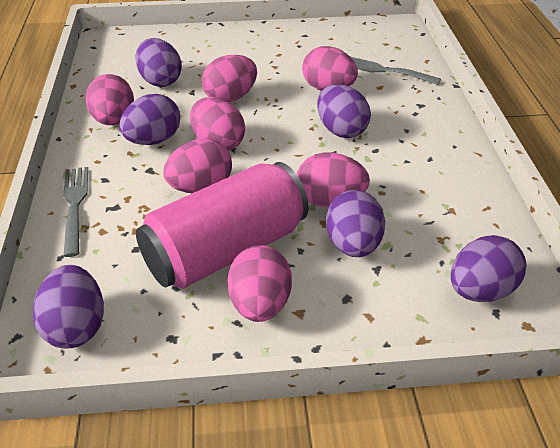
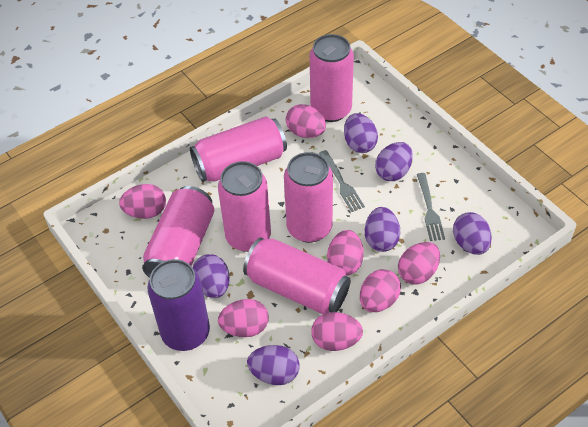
pink can: 1 -> 6
purple can: 0 -> 1

